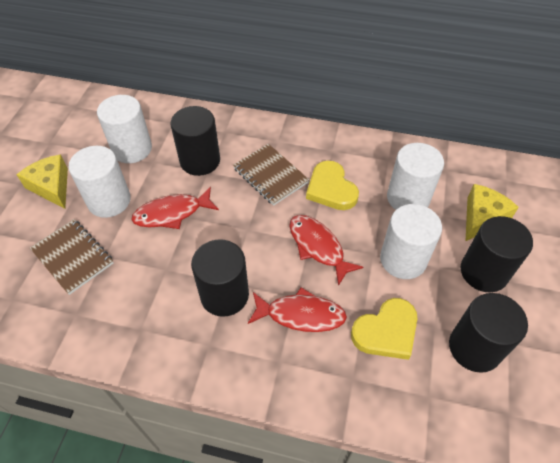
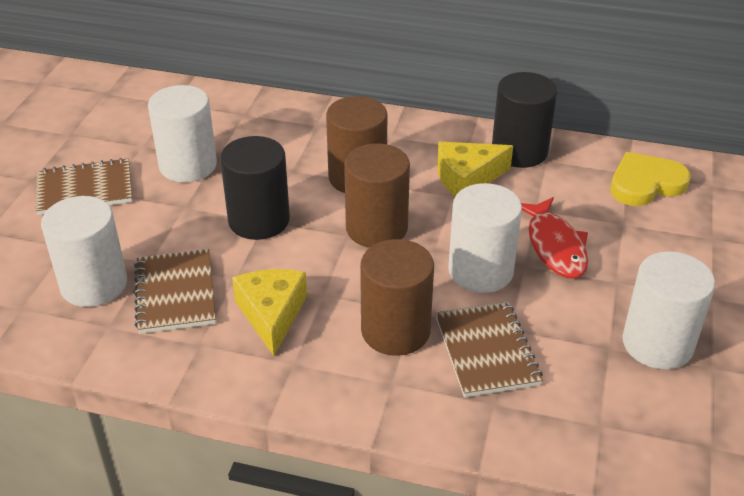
black cylinder: 4 -> 2
brown cylinder: 0 -> 3
brown notebook: 2 -> 3
red fish: 3 -> 1
yellow heart: 2 -> 1

